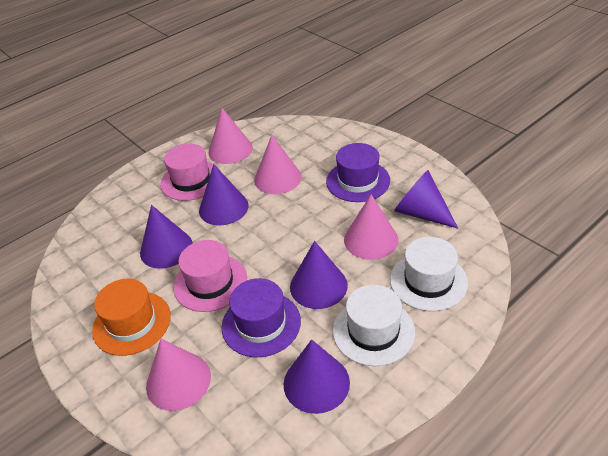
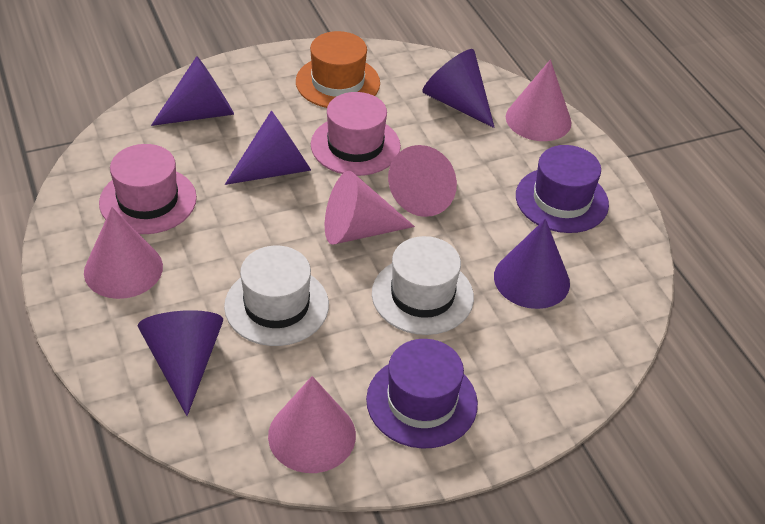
pink cone: 4 -> 5

